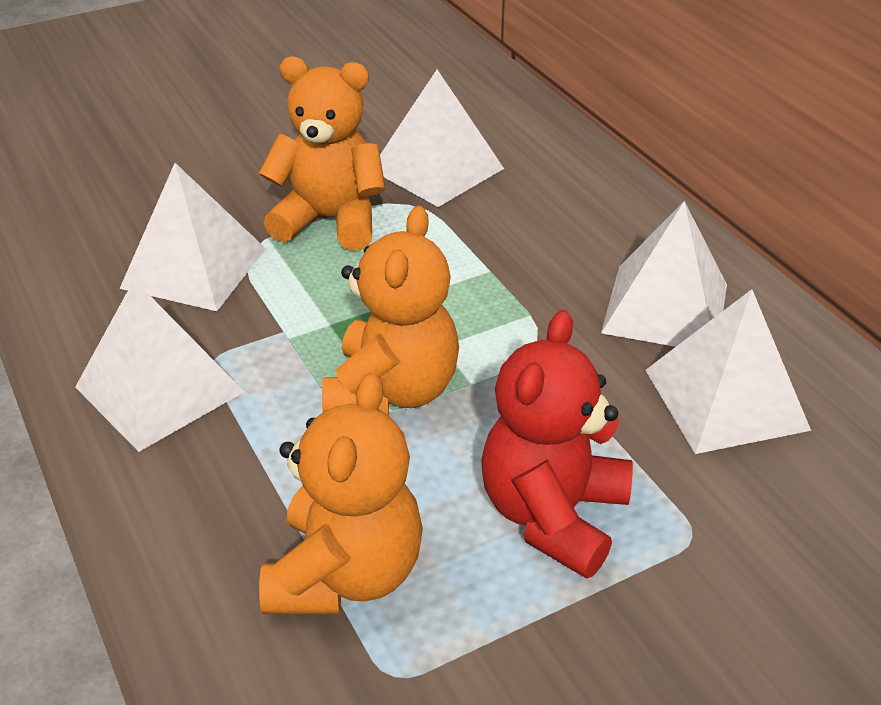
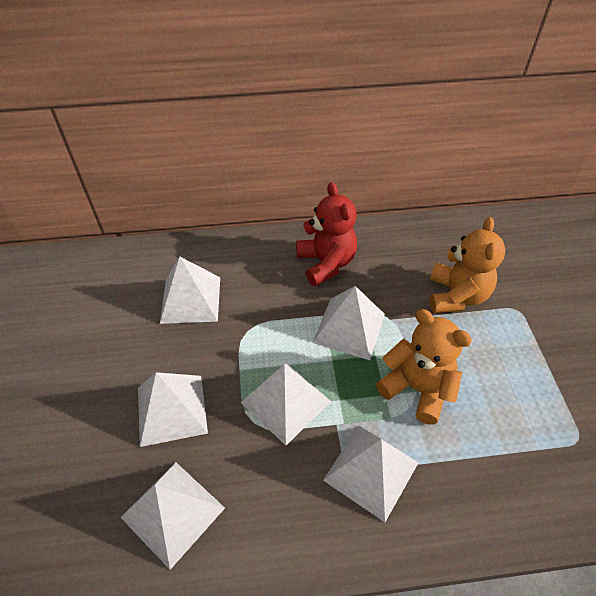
orange teddy bear: 3 -> 2
white pyramid: 5 -> 6

